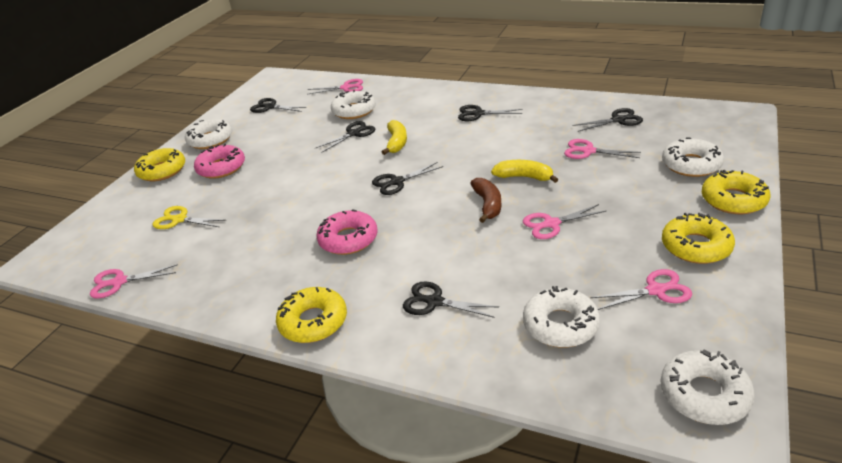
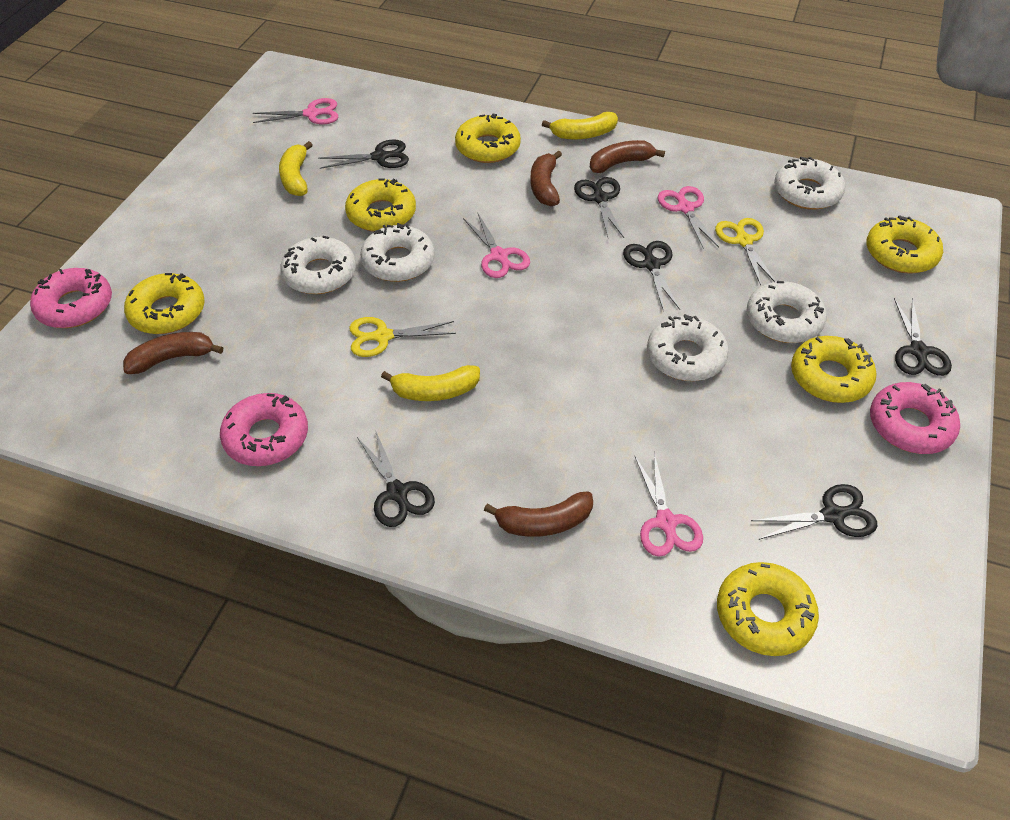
brown banana: 1 -> 4
pink donut: 2 -> 3
pink scissors: 5 -> 4
yellow banana: 2 -> 3
yellow donut: 4 -> 6
yellow scissors: 1 -> 2

